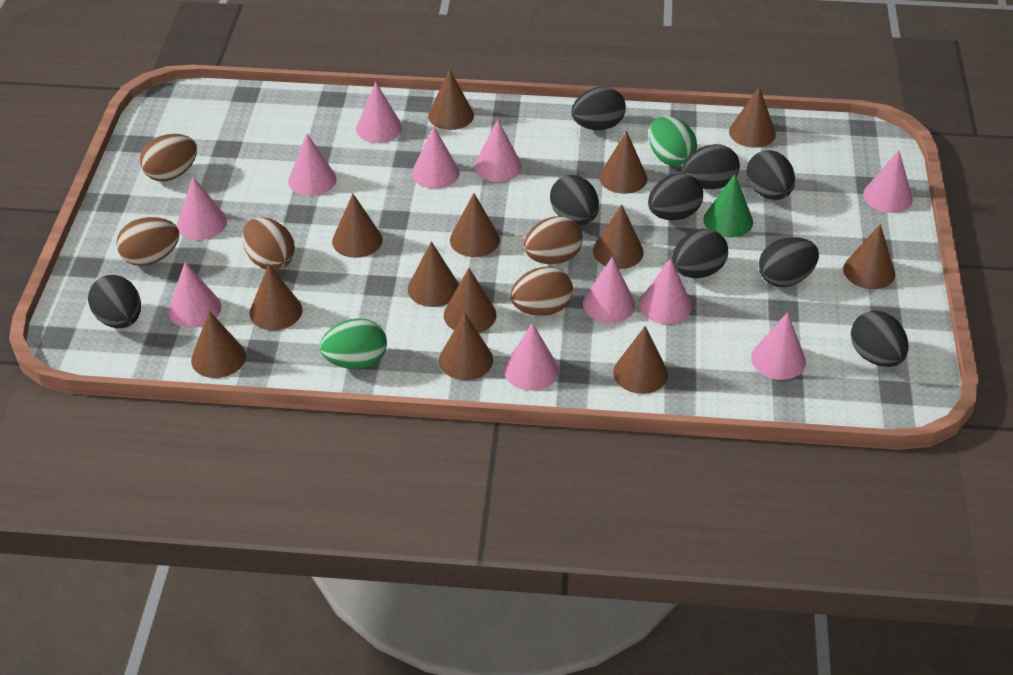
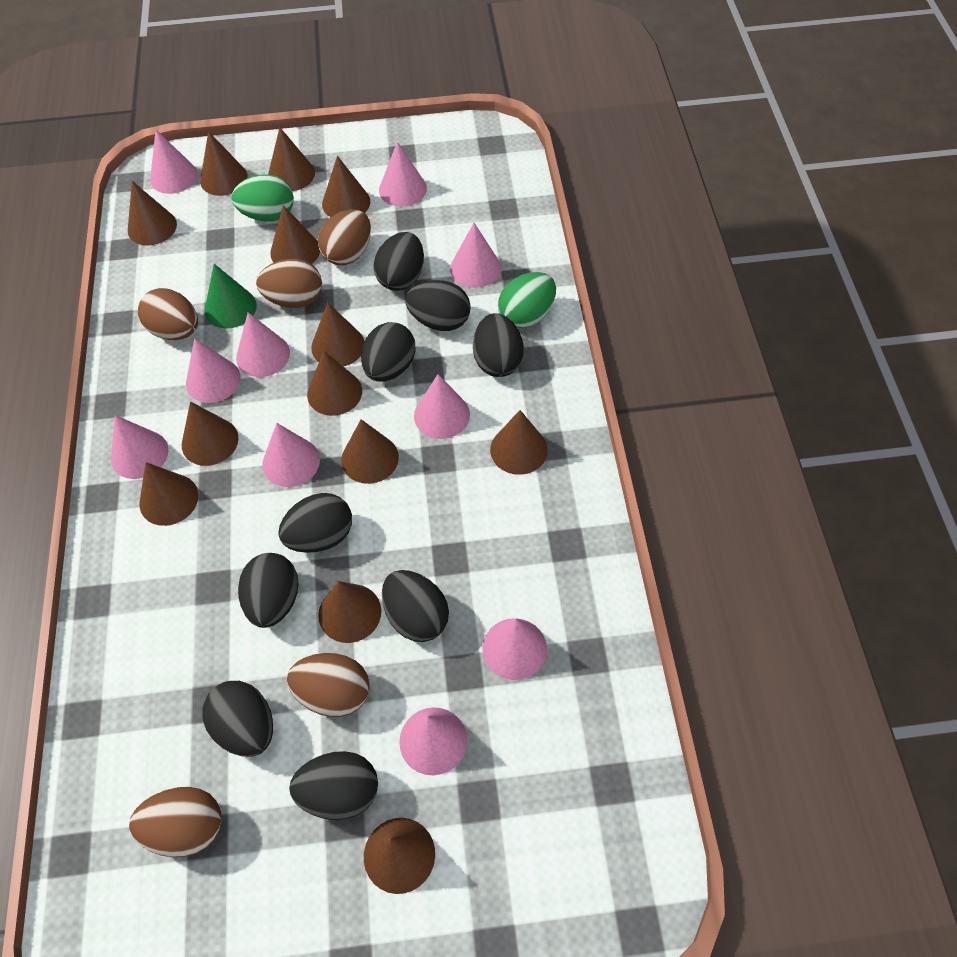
pink cone: 11 -> 10

